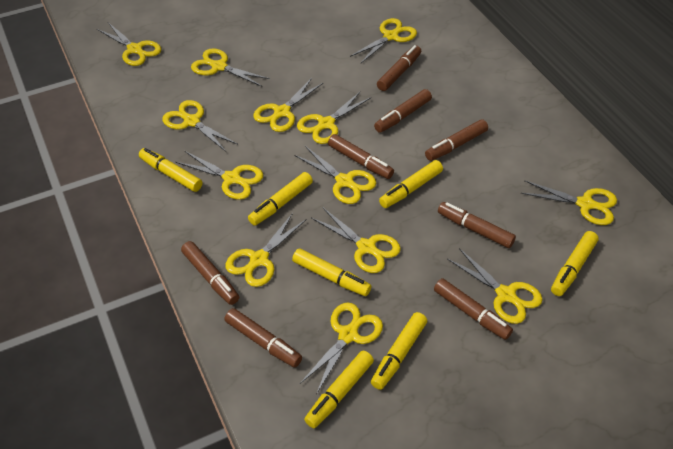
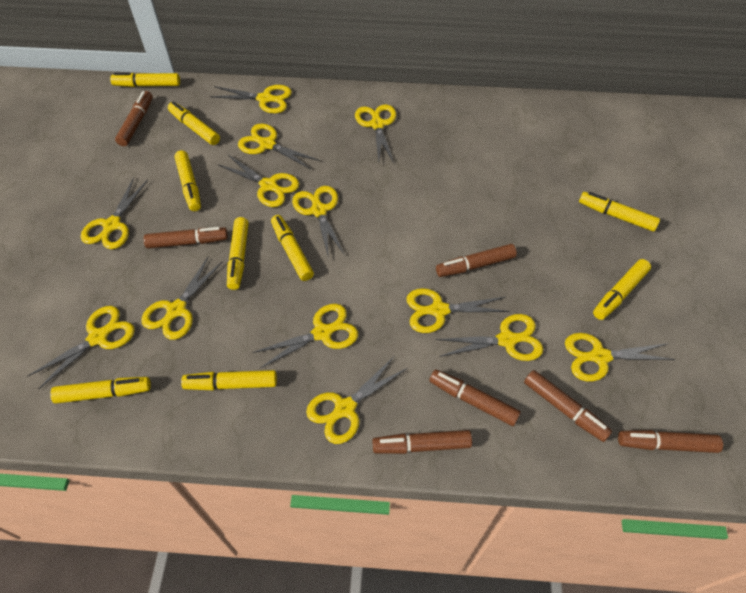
brown marker: 8 -> 7
yellow marker: 7 -> 9

